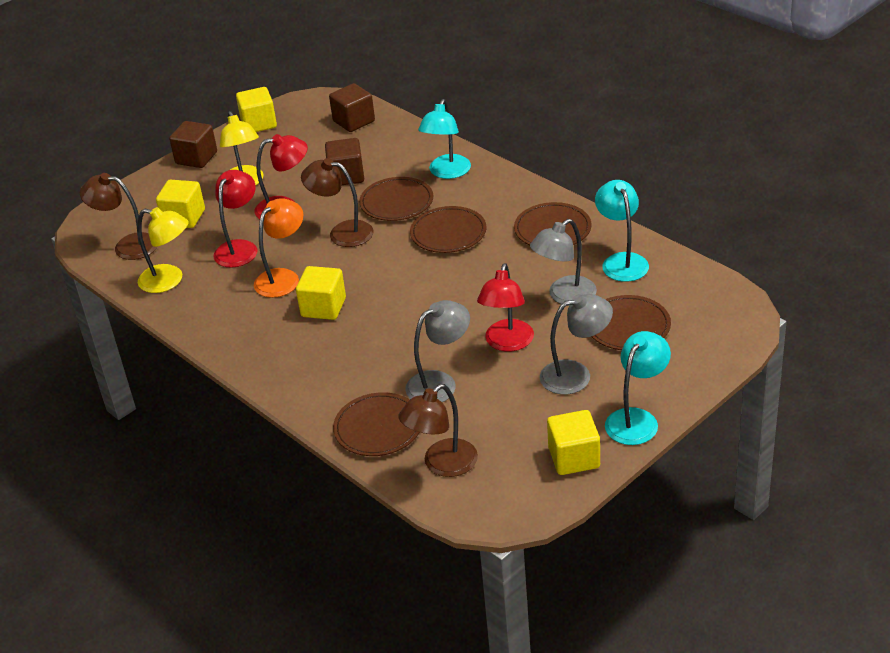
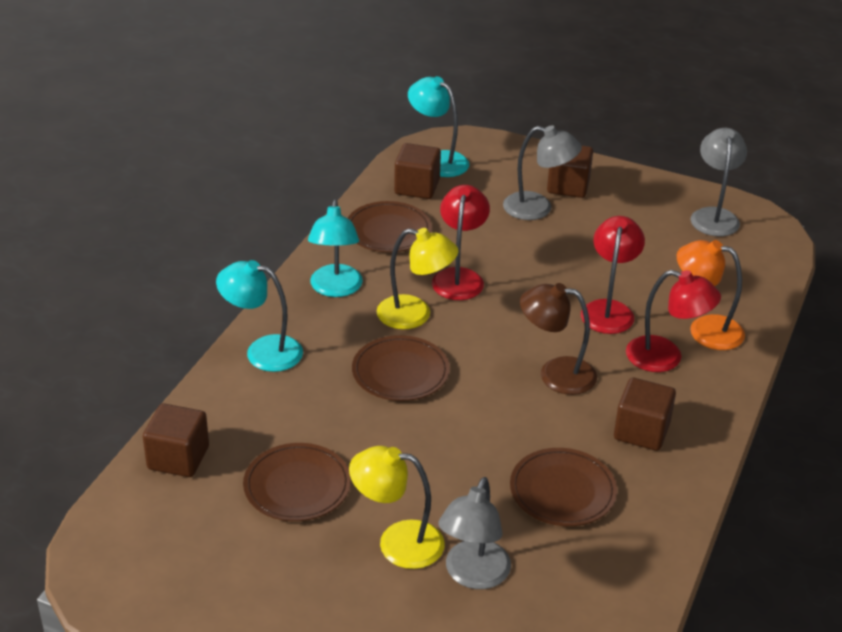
brown cube: 3 -> 4
brown lamp: 3 -> 1
brown plate: 5 -> 4
yellow cube: 4 -> 0

